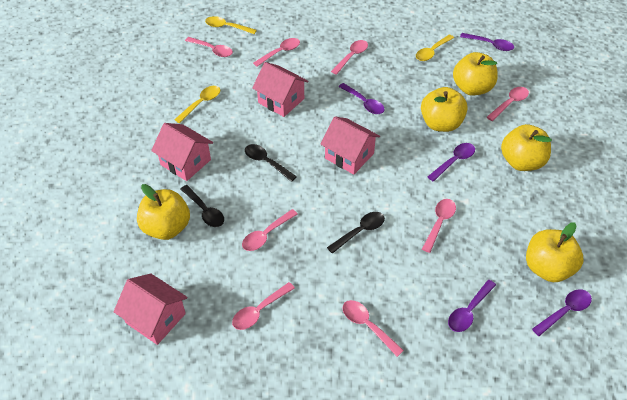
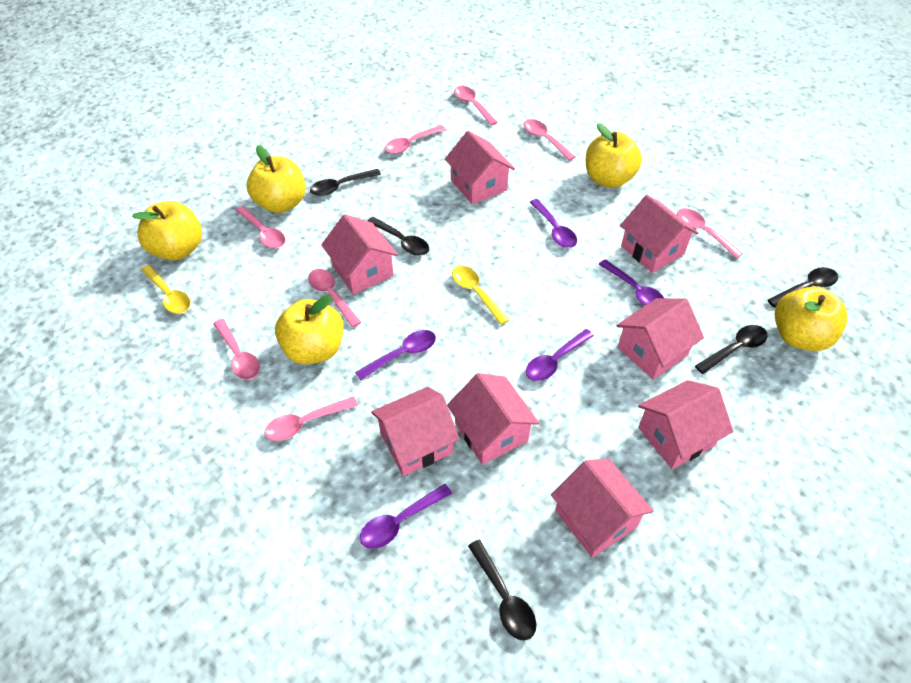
black spoon: 3 -> 5
pink house: 4 -> 8
yellow spoon: 3 -> 2

